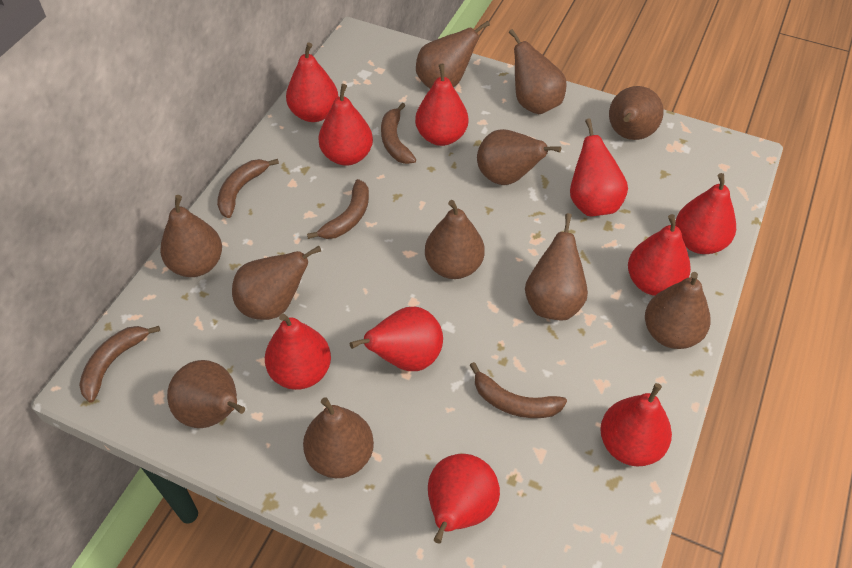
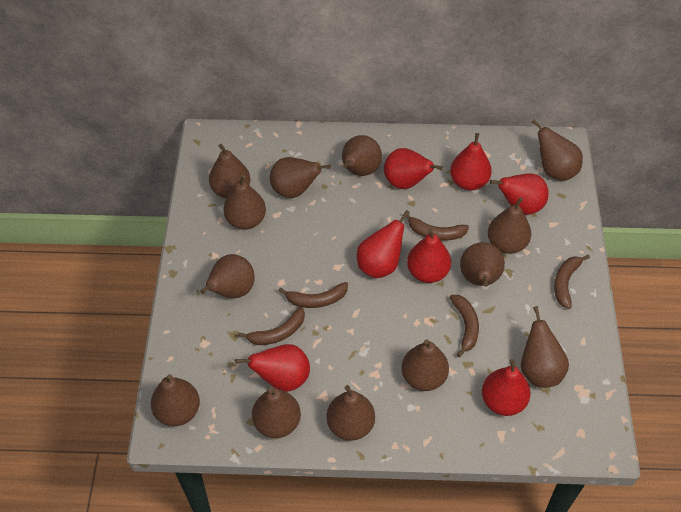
brown pear: 11 -> 13
red pear: 10 -> 7

